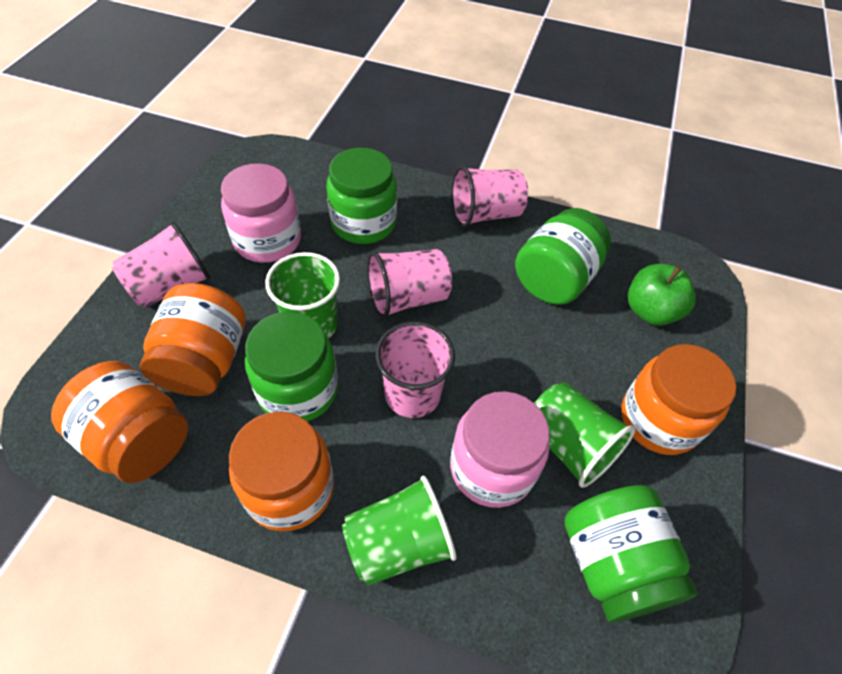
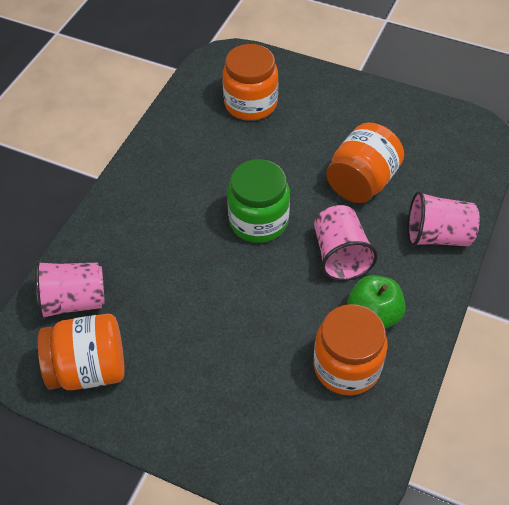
green cup: 3 -> 0
green jar: 4 -> 1
pink cup: 4 -> 3
pink jar: 2 -> 0

